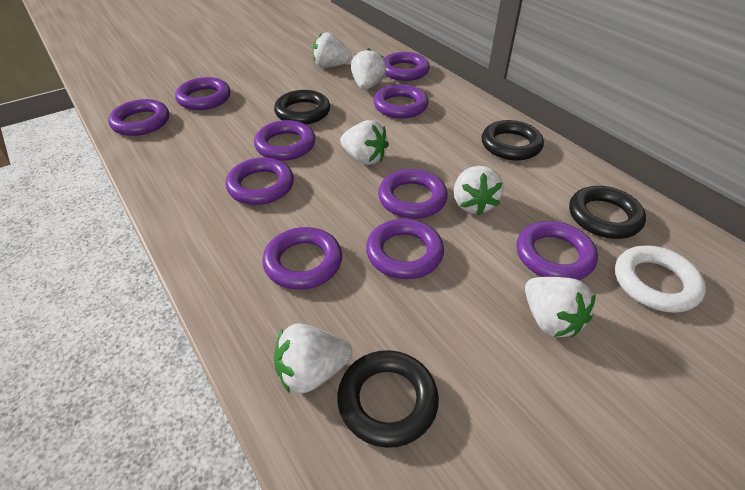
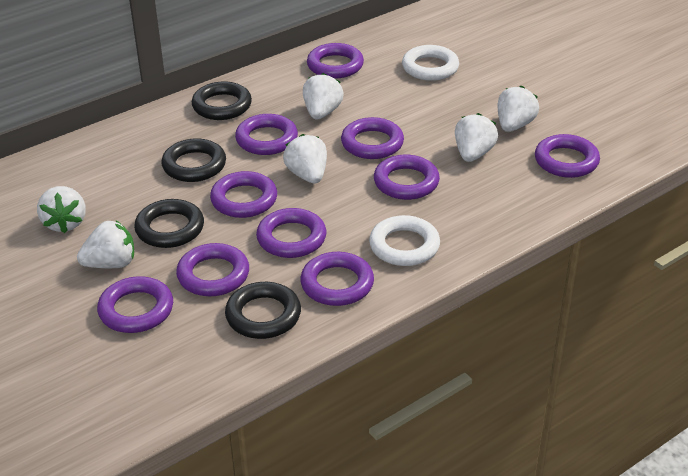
white ring: 1 -> 2

